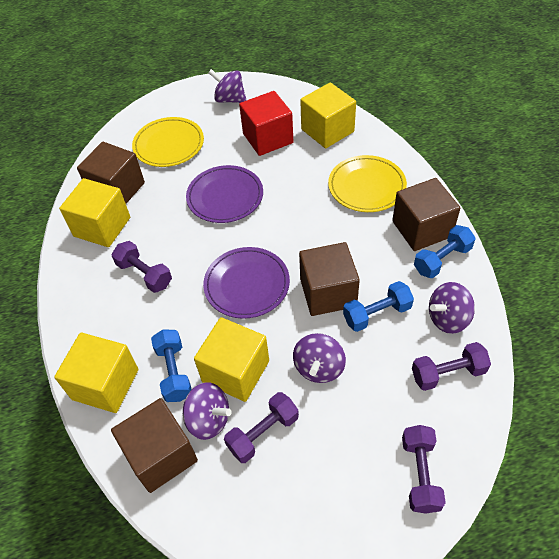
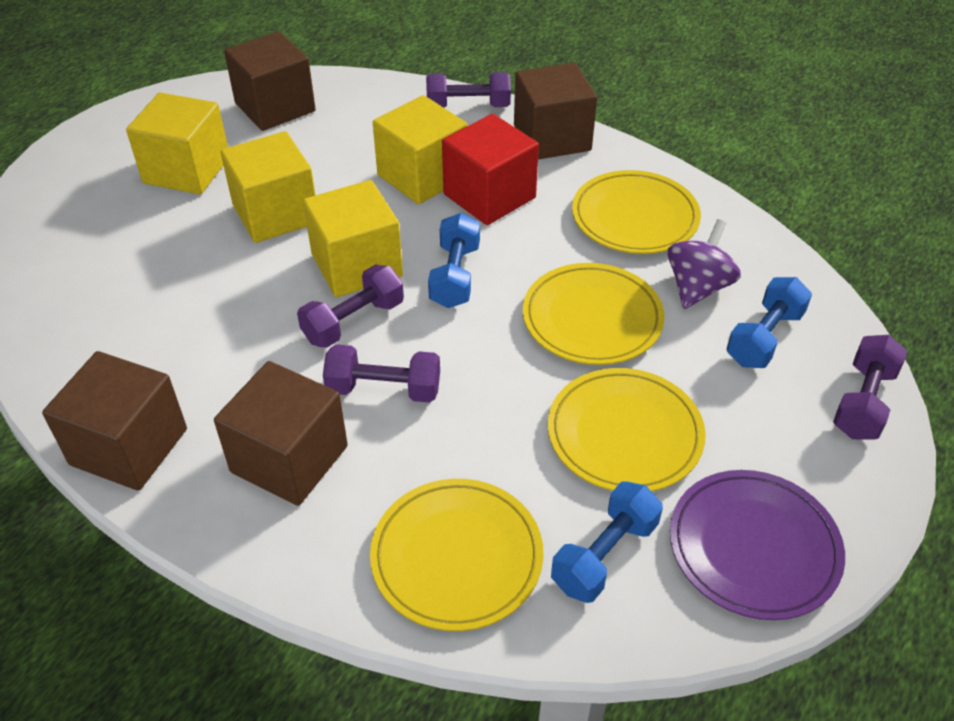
purple plate: 2 -> 1
purple spinning top: 4 -> 1
yellow plate: 2 -> 4

